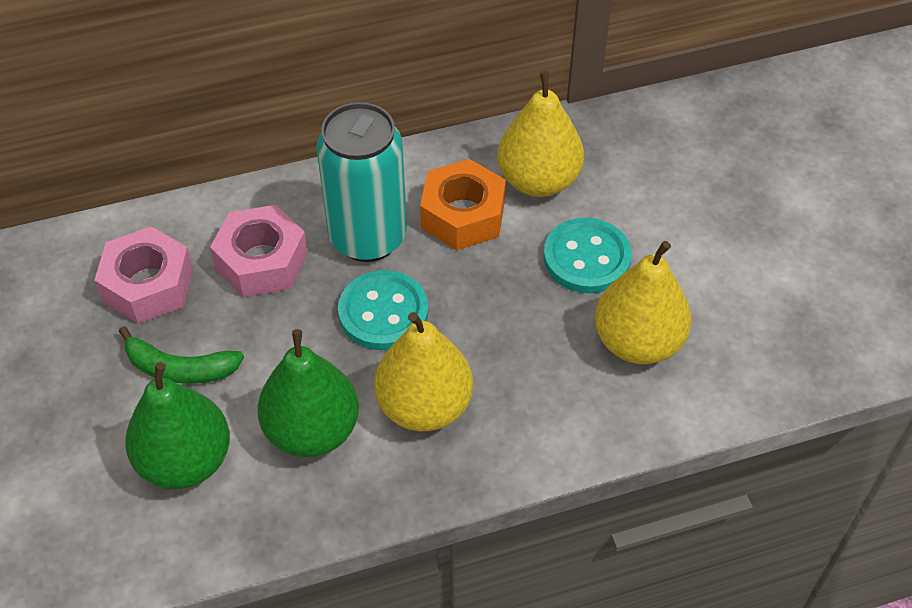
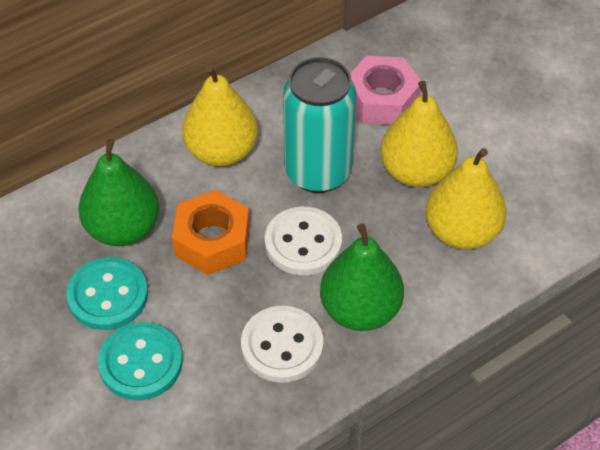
green banana: 1 -> 0
pink nut: 2 -> 1
white button: 0 -> 2

